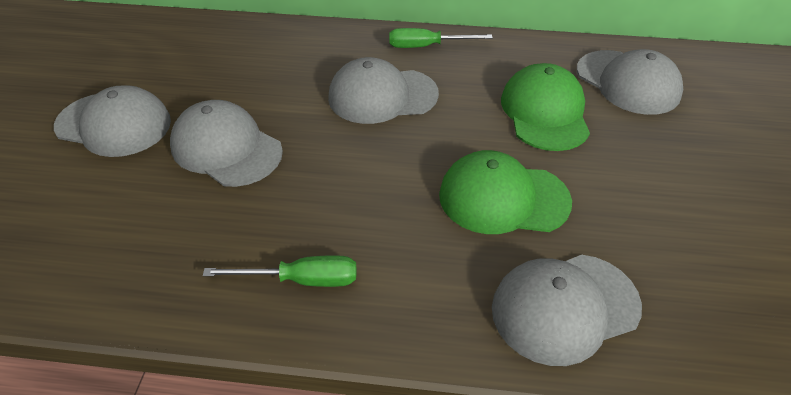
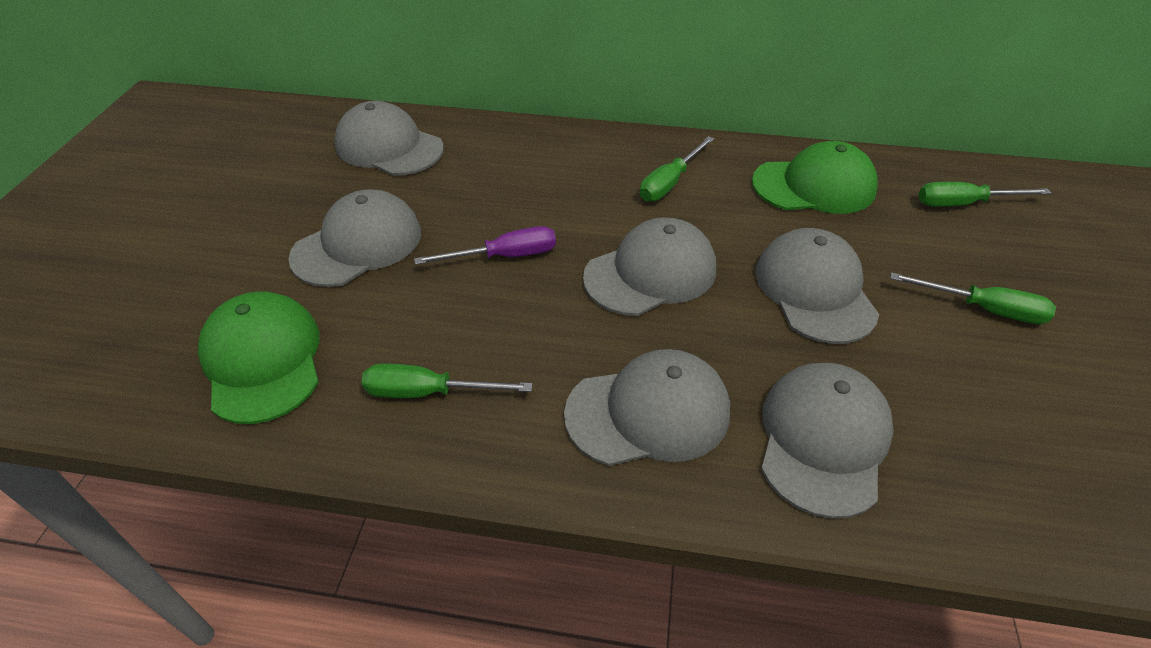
green screwdriver: 2 -> 4
grey cap: 5 -> 6
purple screwdriver: 0 -> 1

